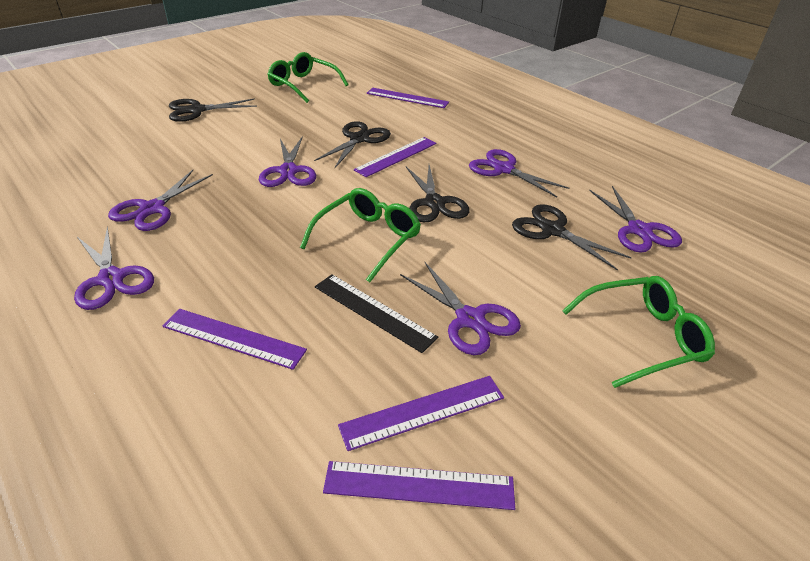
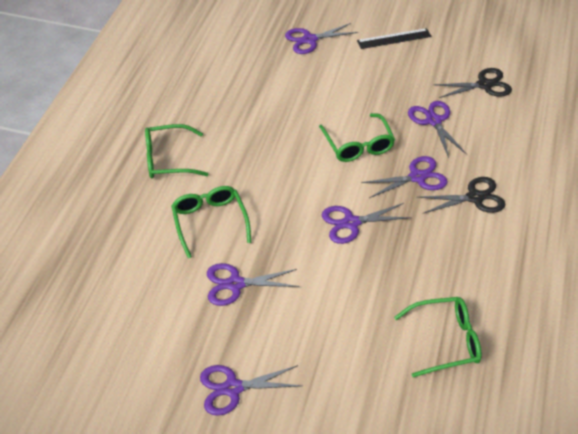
black scissors: 4 -> 2
green glasses: 3 -> 4
purple ruler: 5 -> 0

